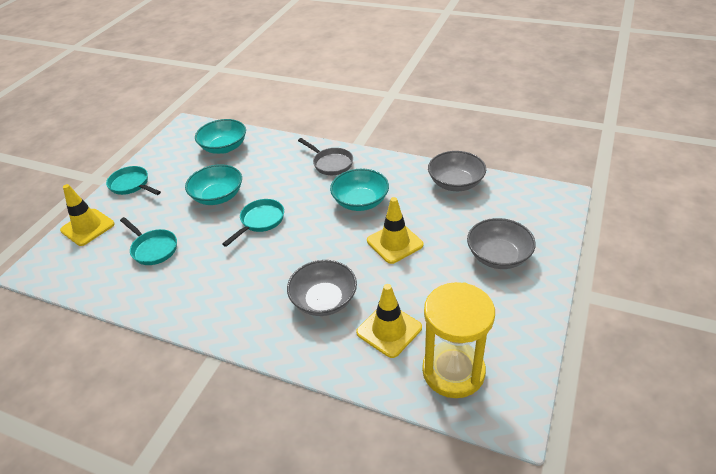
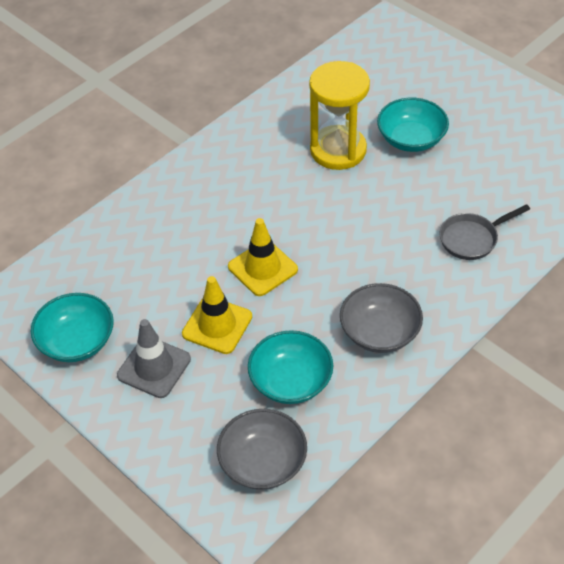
grey bowl: 3 -> 2
grey traffic cone: 0 -> 1
turquoise pan: 3 -> 0
yellow traffic cone: 3 -> 2

